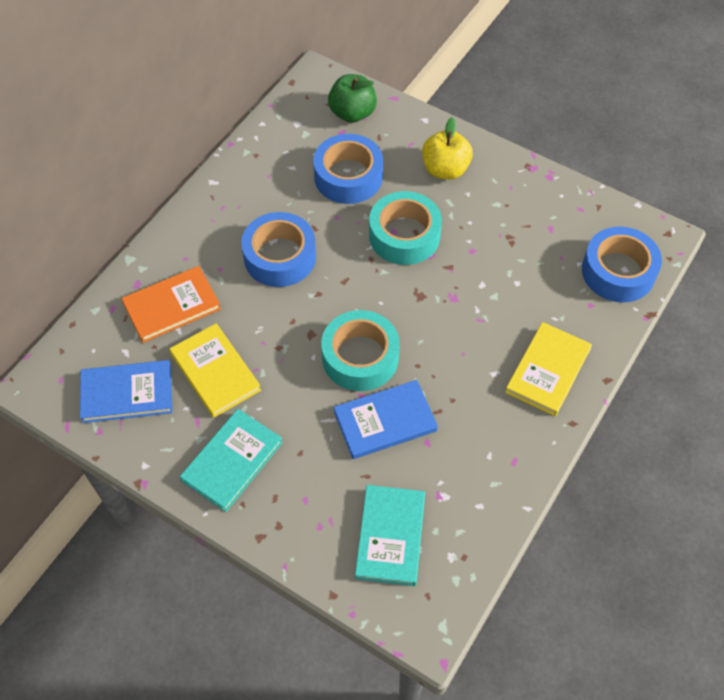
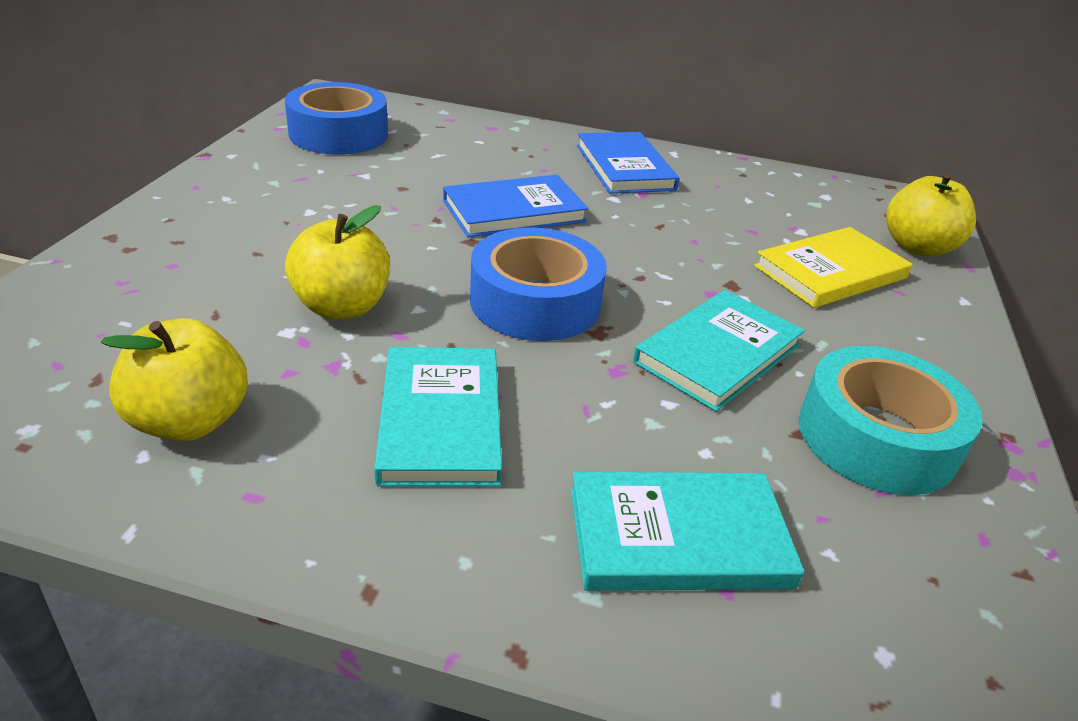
blue tape: 3 -> 2
green apple: 1 -> 0
orange book: 1 -> 0
turquoise book: 2 -> 3
turquoise tape: 2 -> 1
yellow apple: 1 -> 3
yellow book: 2 -> 1

